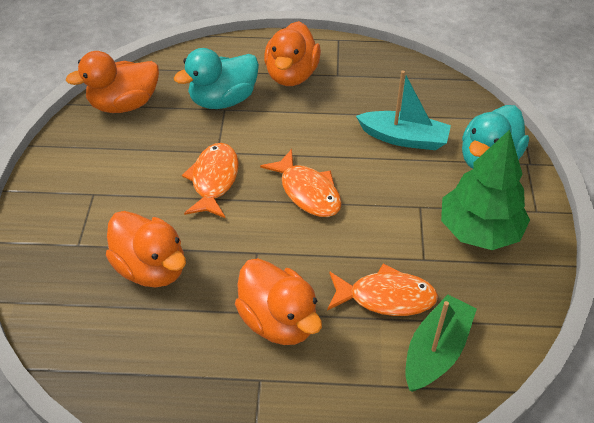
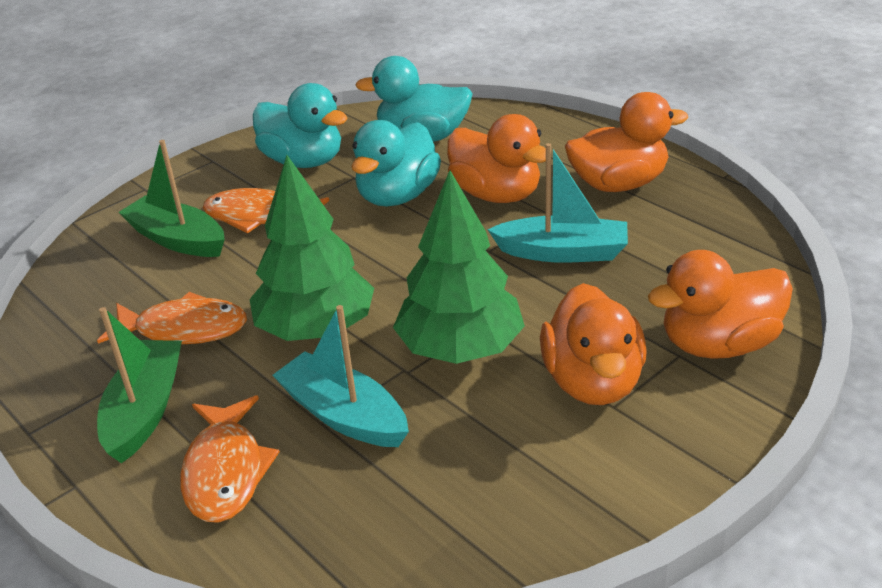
green boat: 1 -> 2
green tree: 1 -> 2
turquoise boat: 1 -> 2
turquoise duck: 2 -> 3

